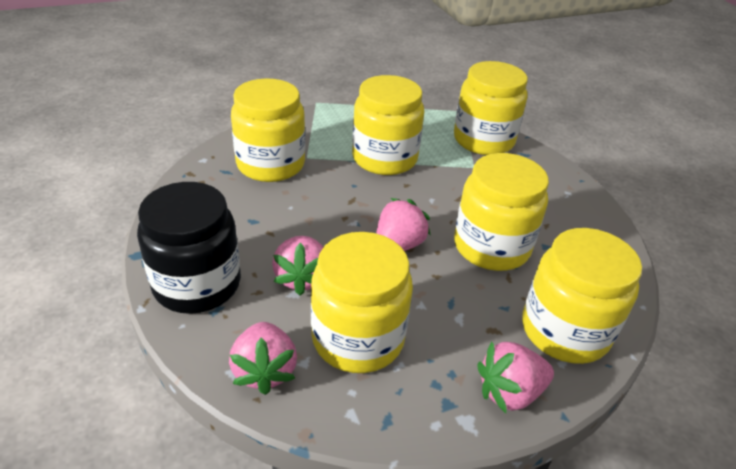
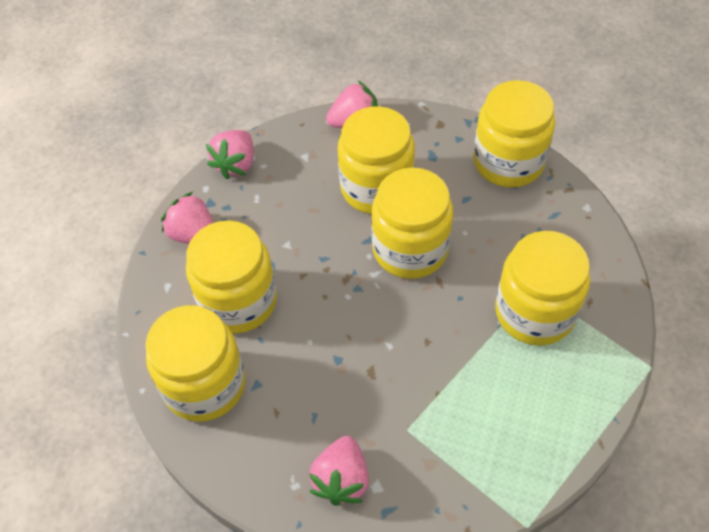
black jar: 1 -> 0

